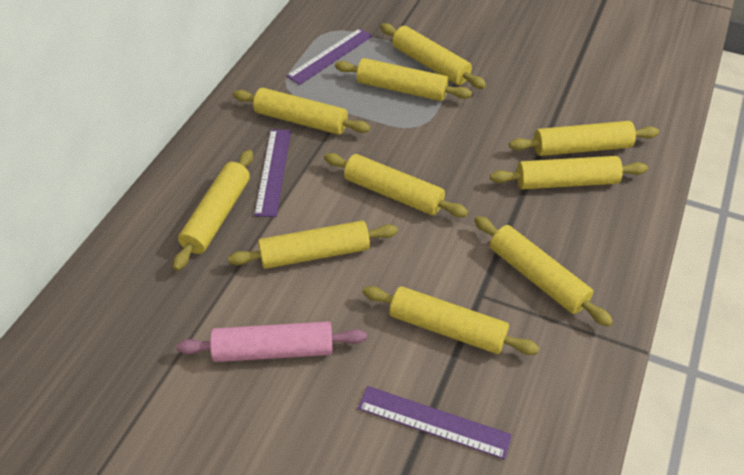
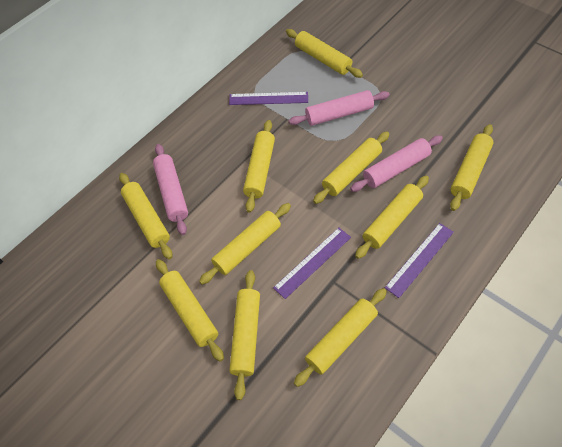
pink rolling pin: 1 -> 3

